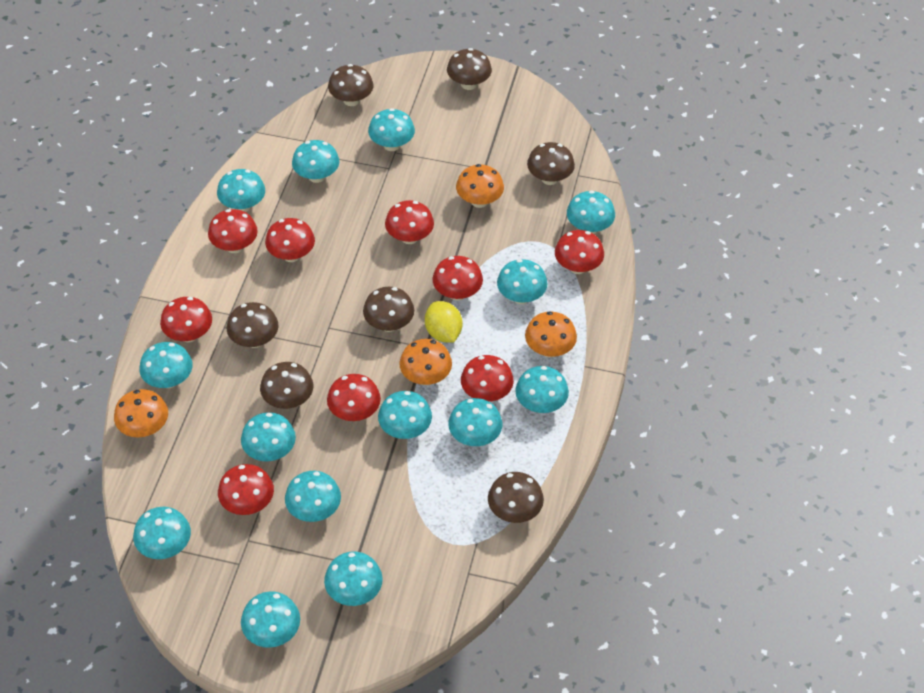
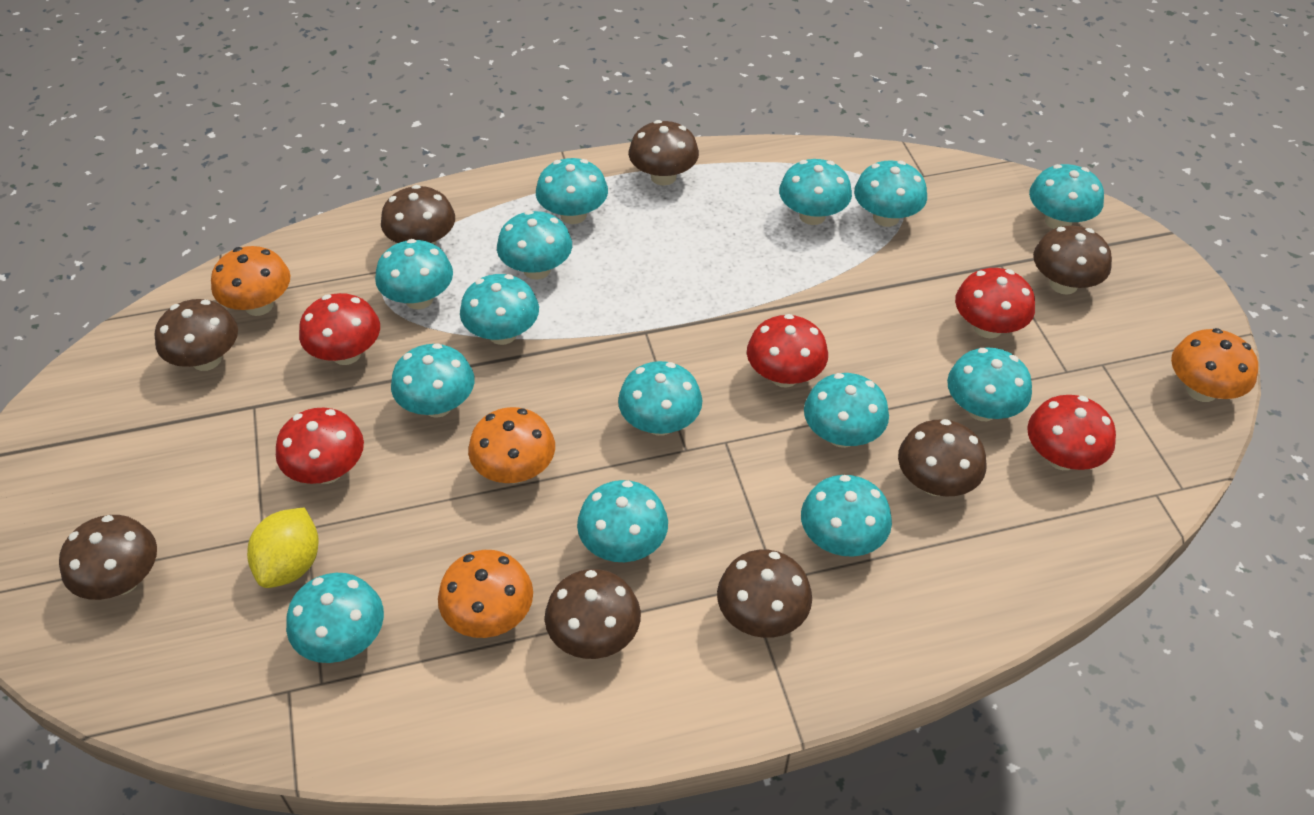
brown mushroom: 7 -> 8
red mushroom: 9 -> 5

